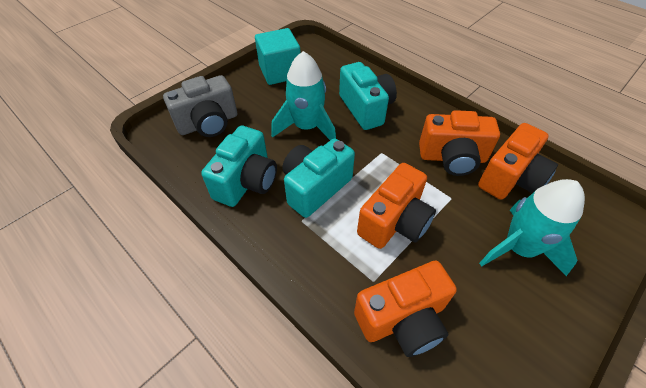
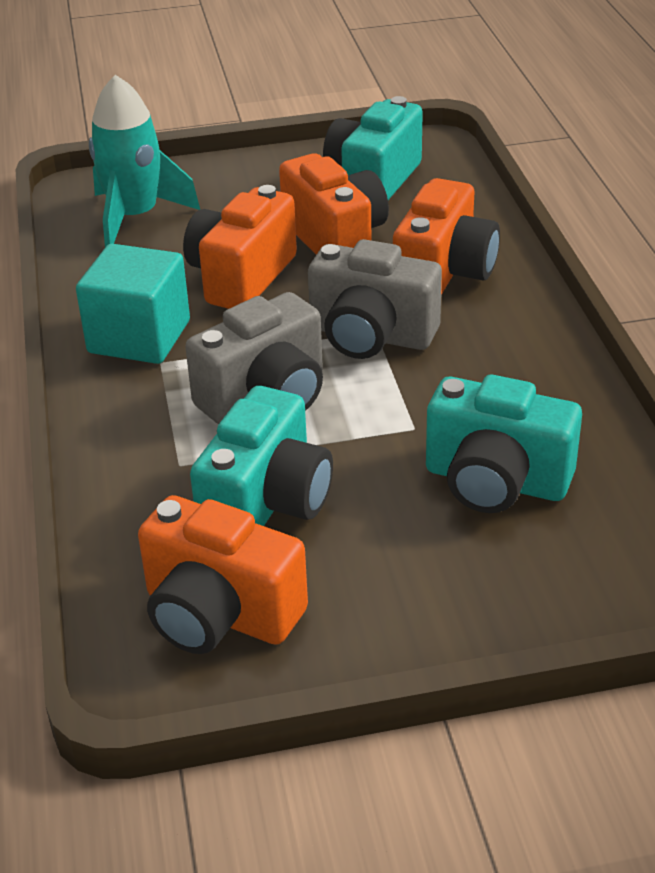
grey camera: 1 -> 2
turquoise rocket: 2 -> 1

